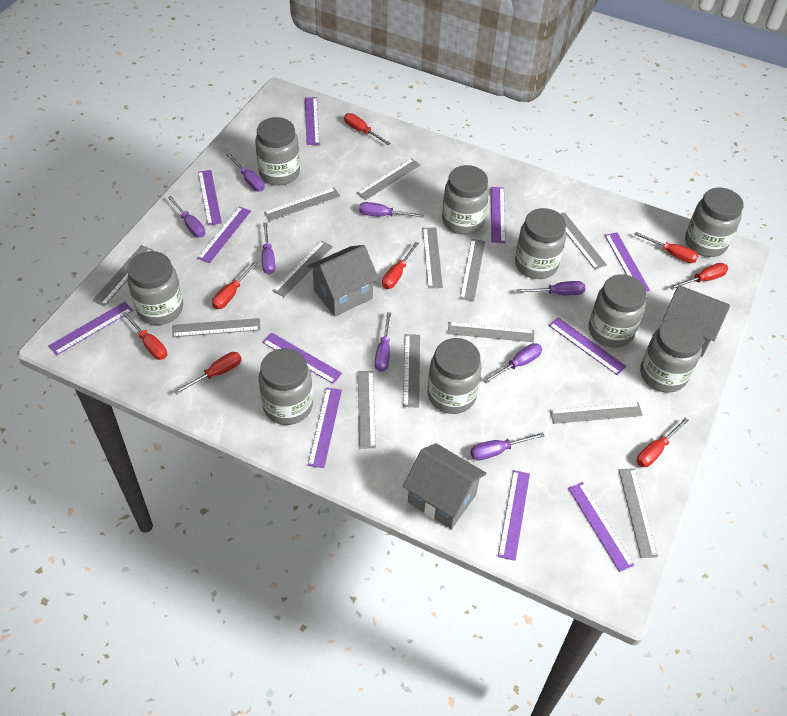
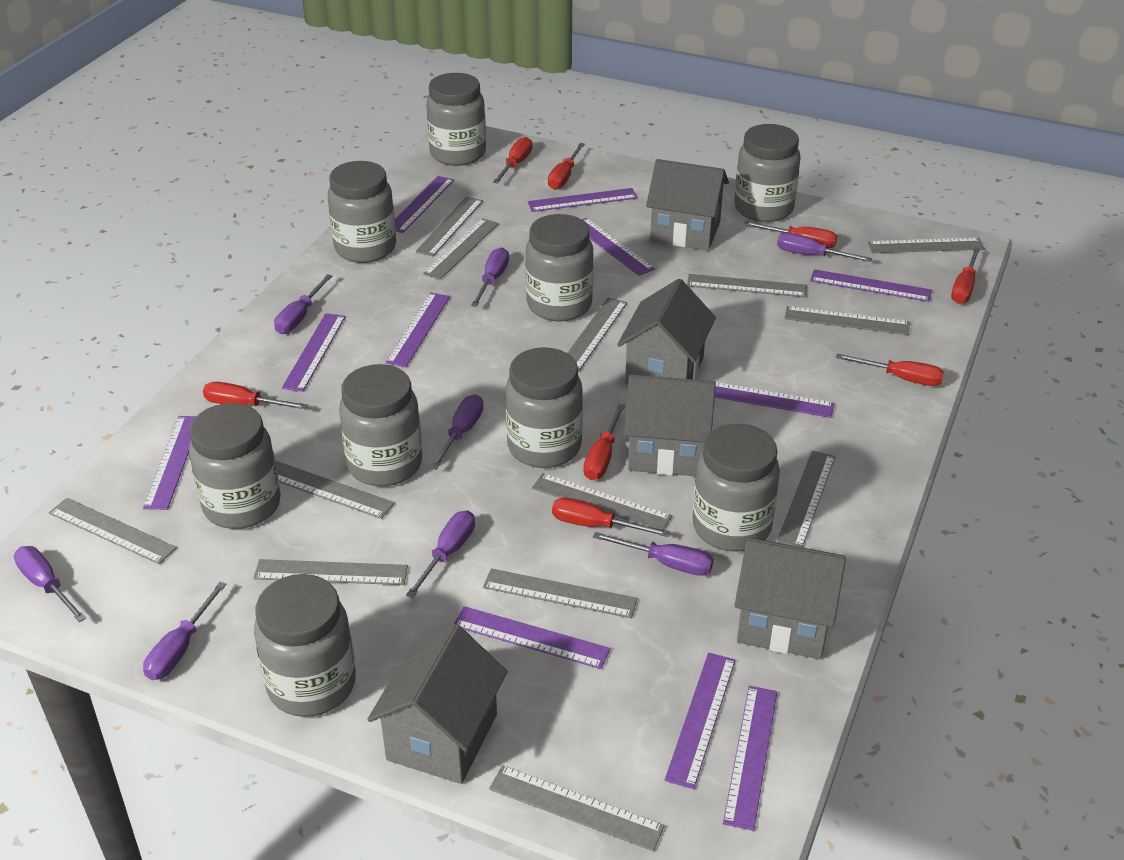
grey house: 3 -> 5

